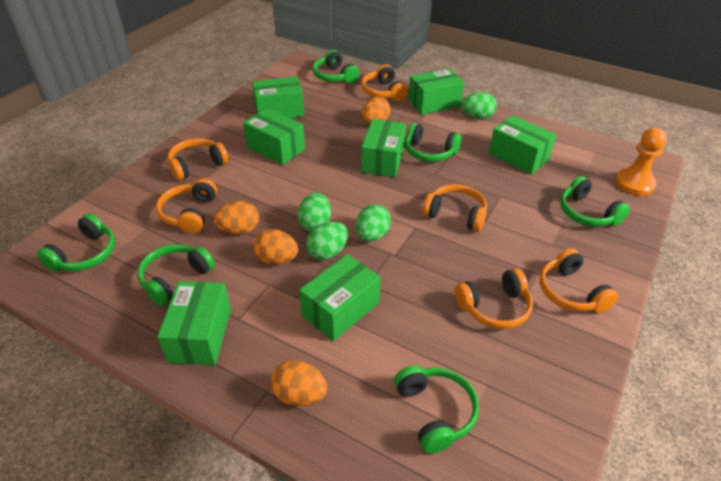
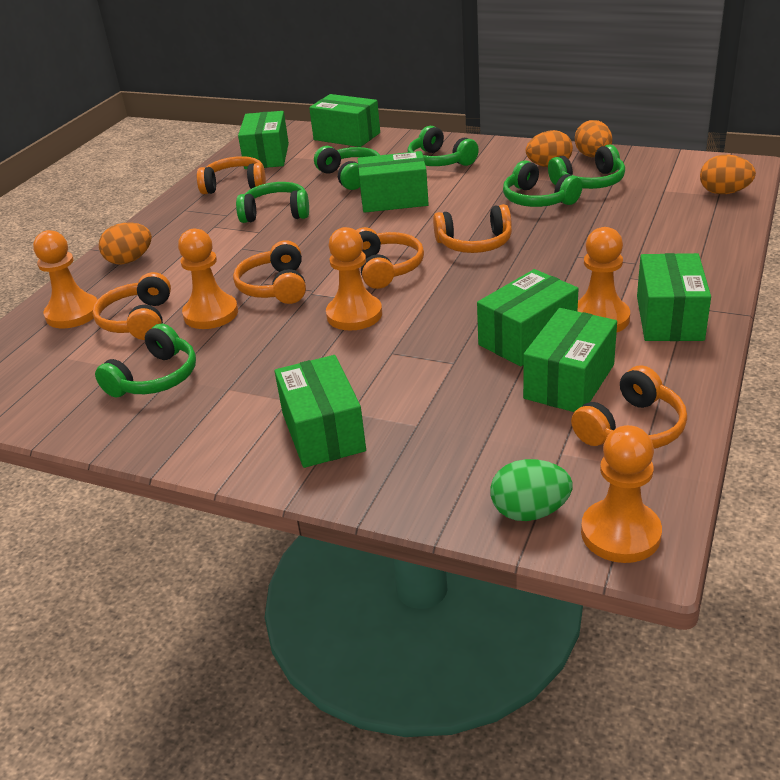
green egg: 4 -> 1
orange pawn: 1 -> 5

